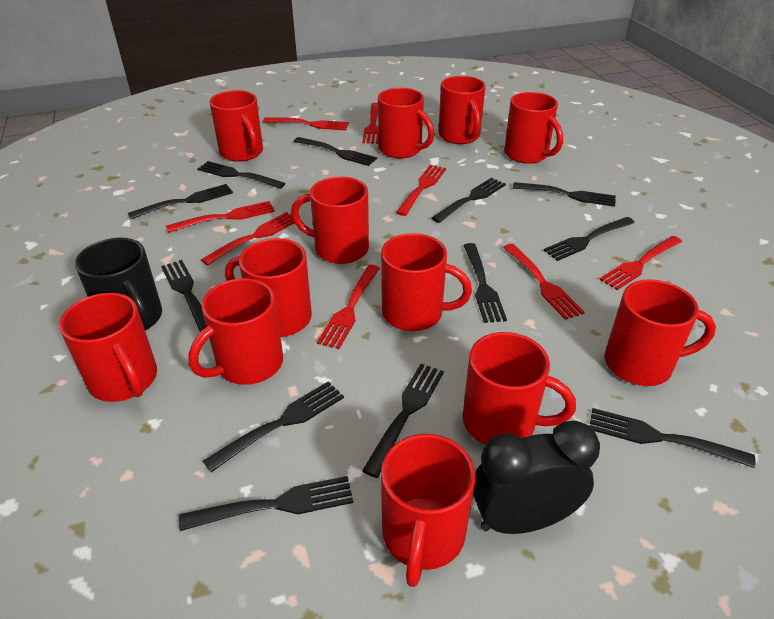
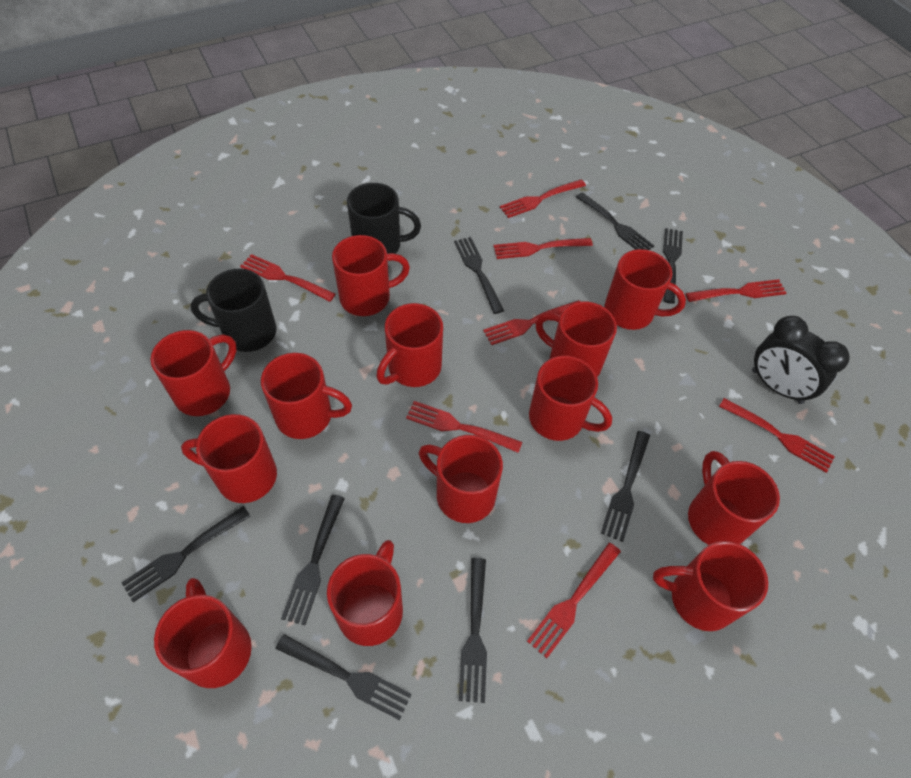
black fork: 12 -> 8
black mug: 1 -> 2
red mug: 12 -> 13

